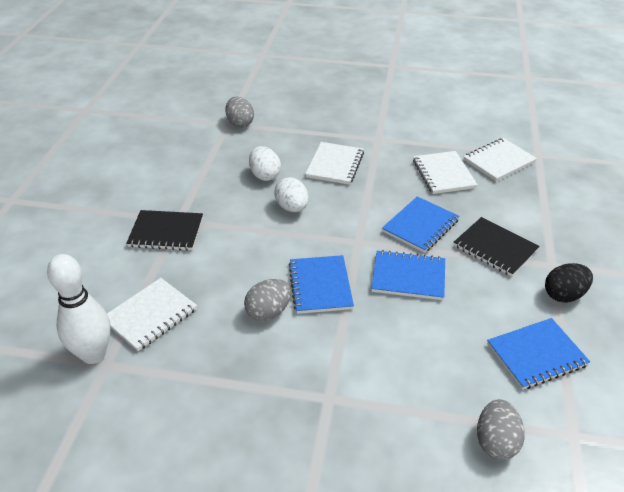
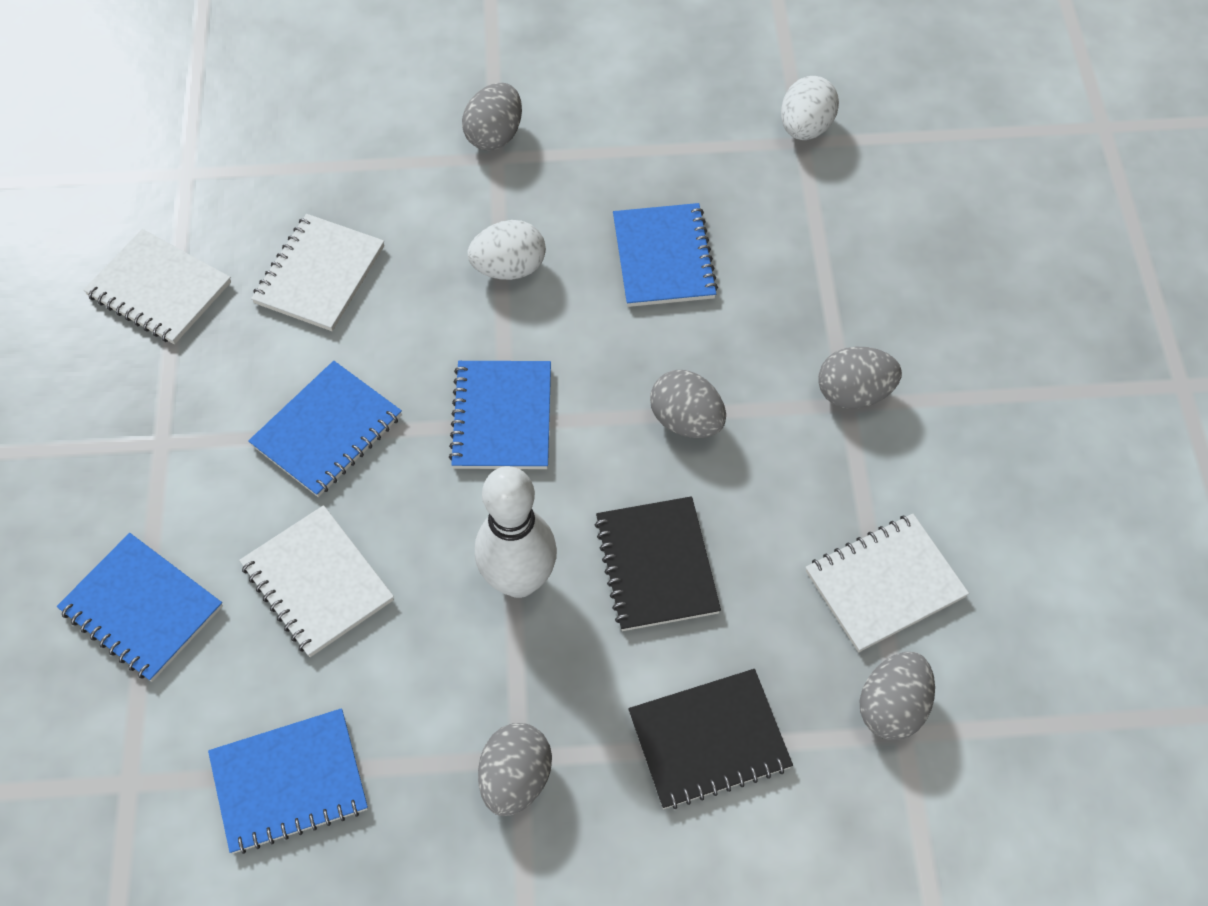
black egg: 1 -> 0
blue notebook: 4 -> 5
grey egg: 3 -> 5

